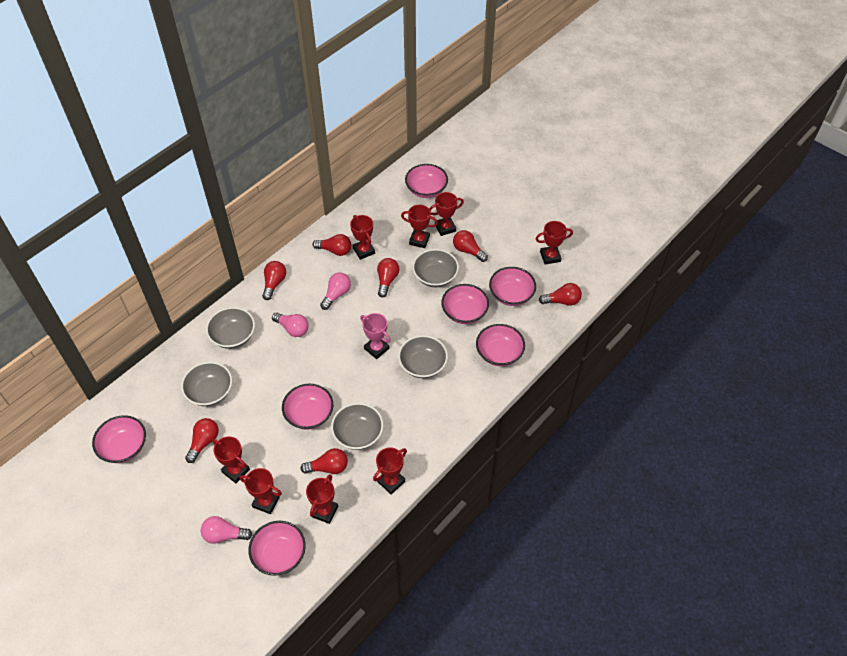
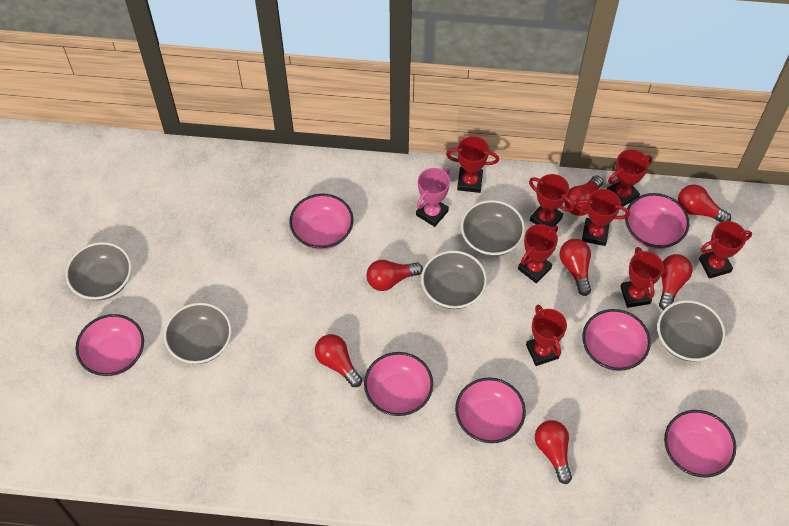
pink light bulb: 3 -> 0

